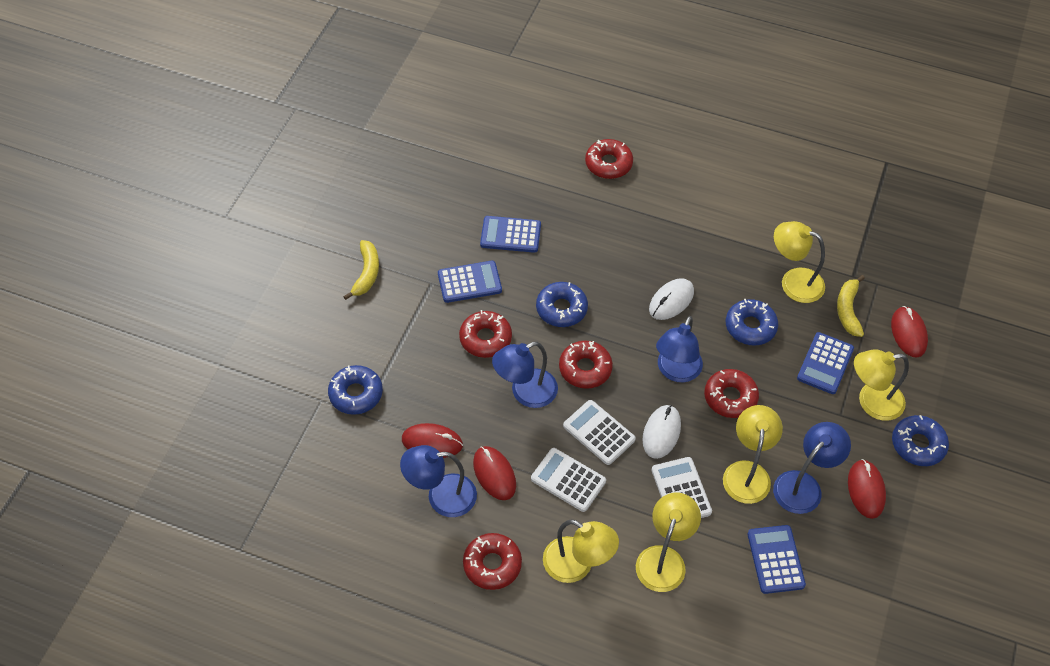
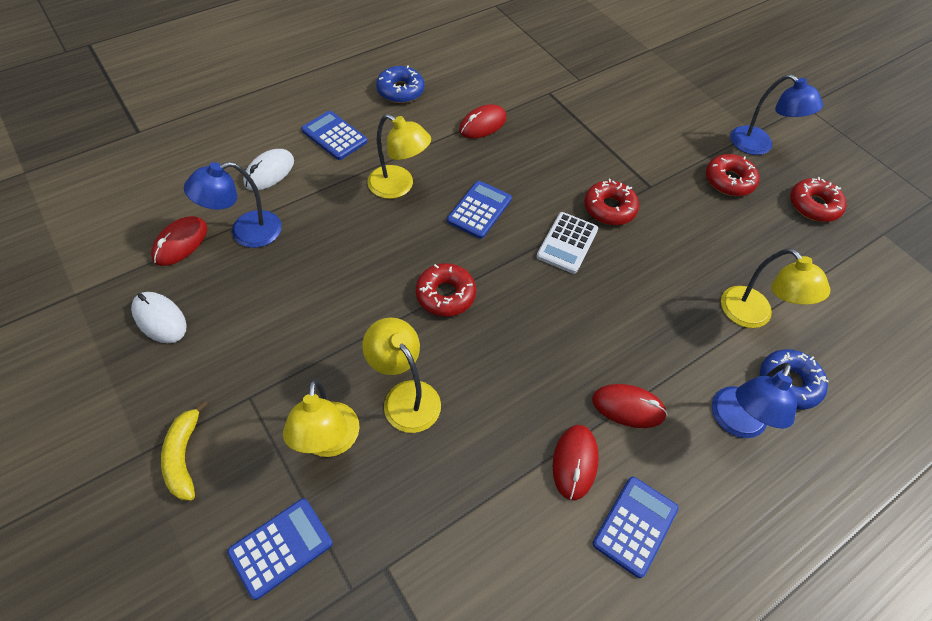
blue donut: 4 -> 2
blue lamp: 4 -> 3
red donut: 5 -> 4
white calculator: 3 -> 1
yellow banana: 2 -> 1
yellow lamp: 5 -> 4

